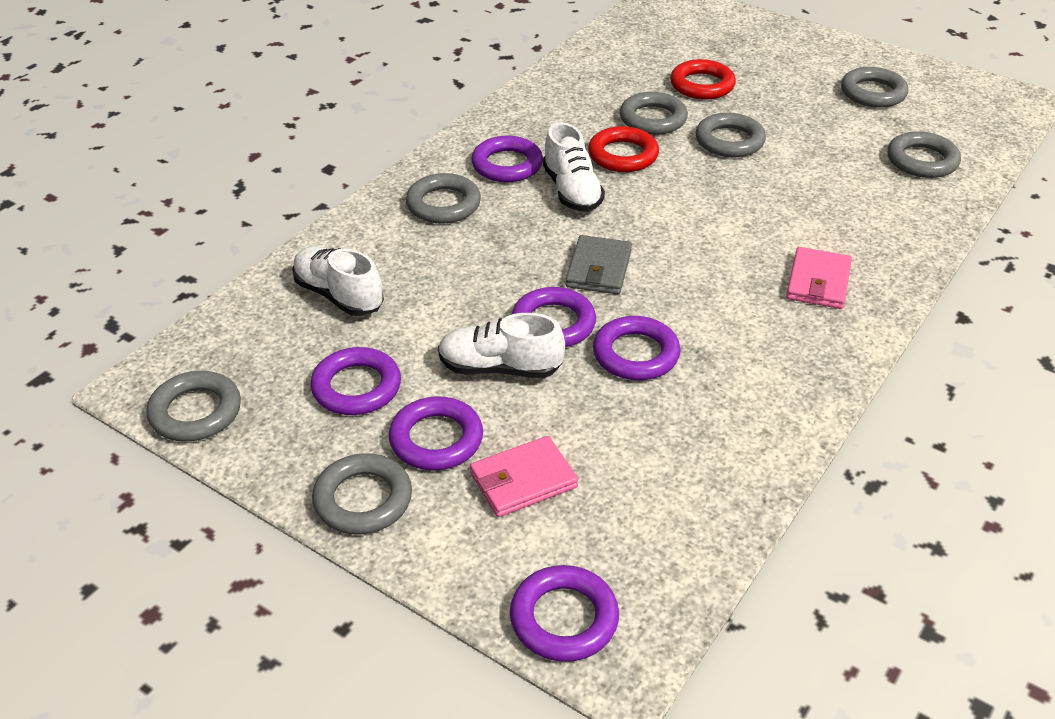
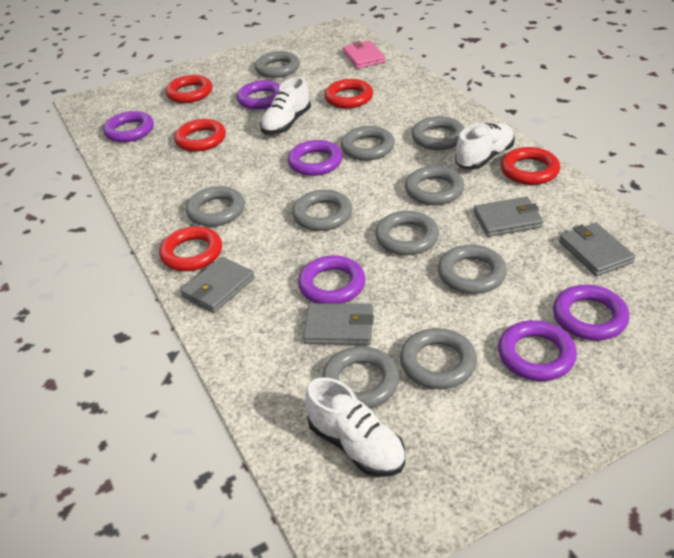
grey ring: 7 -> 10
grey wallet: 1 -> 4
pink wallet: 2 -> 1
red ring: 2 -> 5

